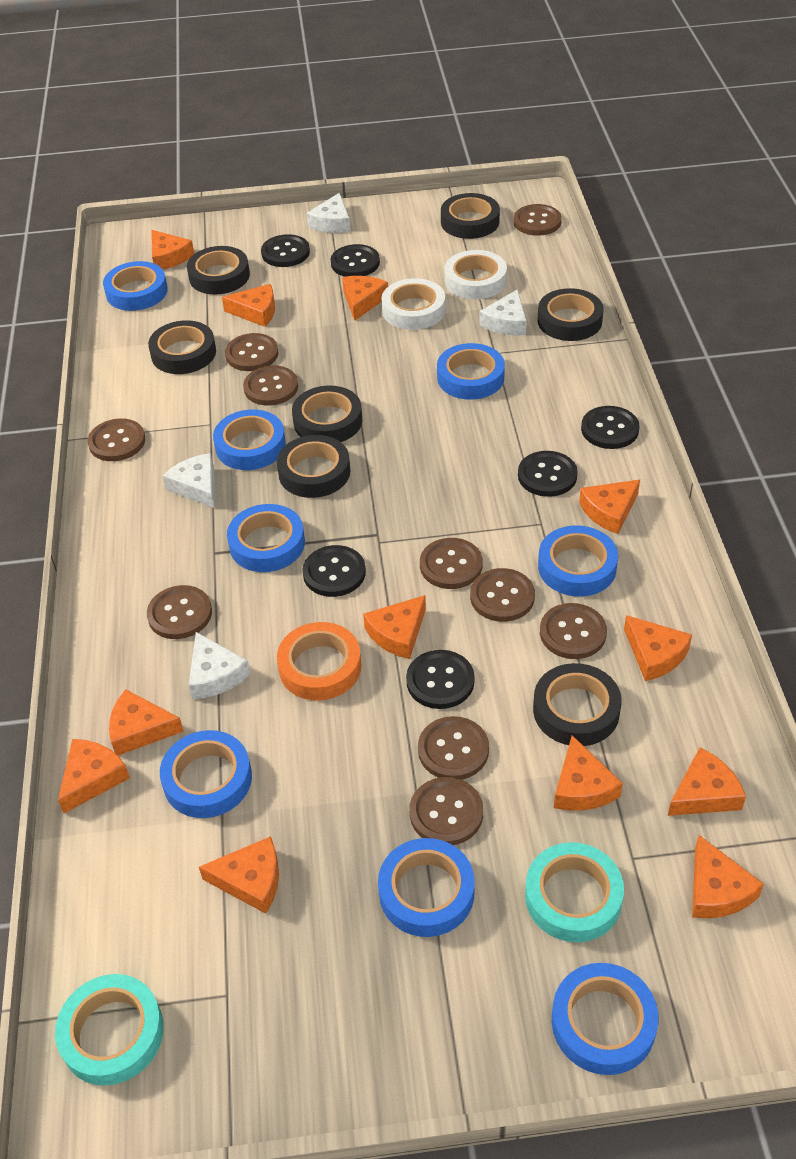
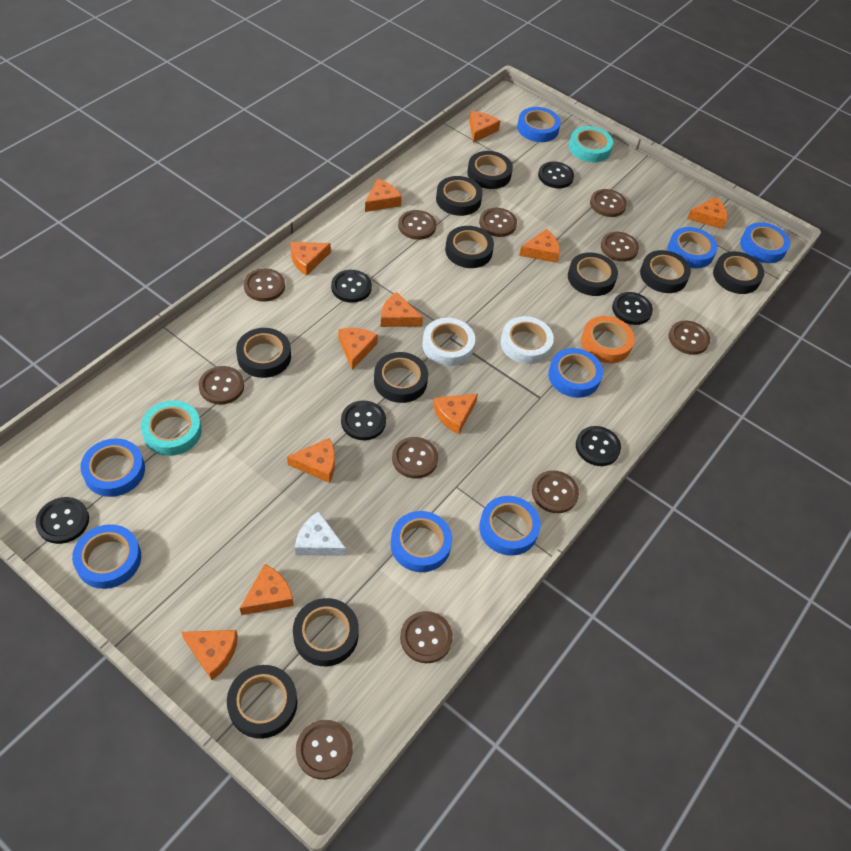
black tape: 7 -> 10
brown button: 10 -> 11
orange cheese: 12 -> 11
white cheese: 4 -> 1

